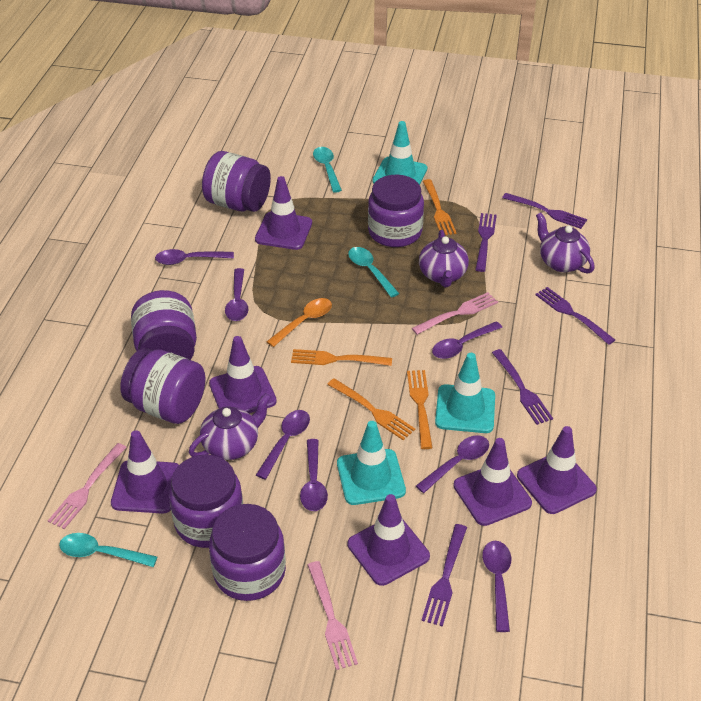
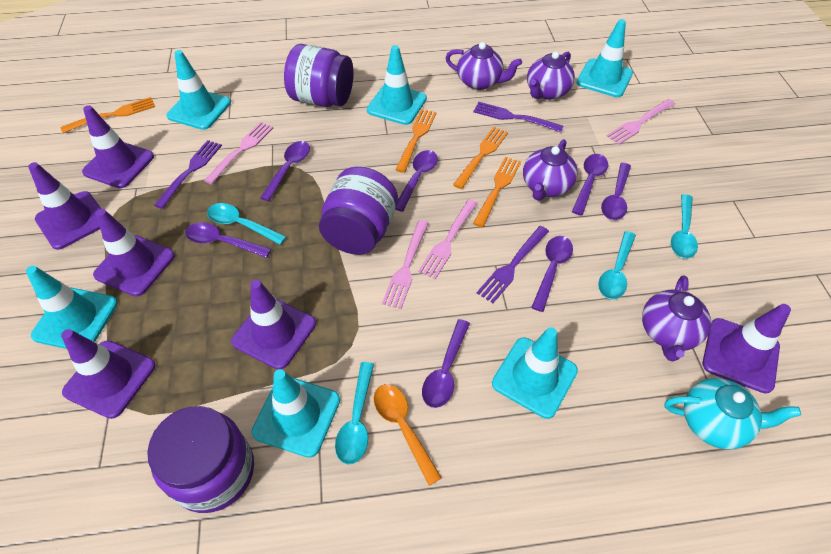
pink fork: 3 -> 4
purple fork: 5 -> 3
purple jar: 6 -> 3
purple teapot: 3 -> 4
turquoise spoon: 3 -> 4
turquoise teapot: 0 -> 1
turquoise traffic cone: 3 -> 6

